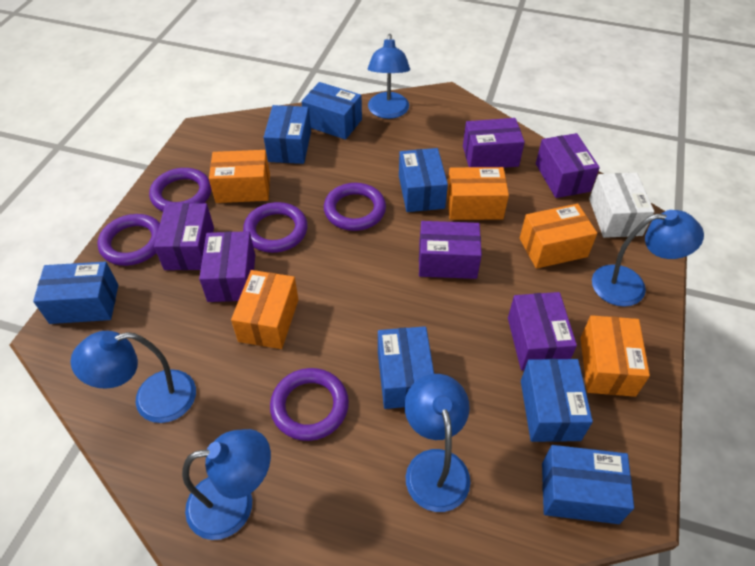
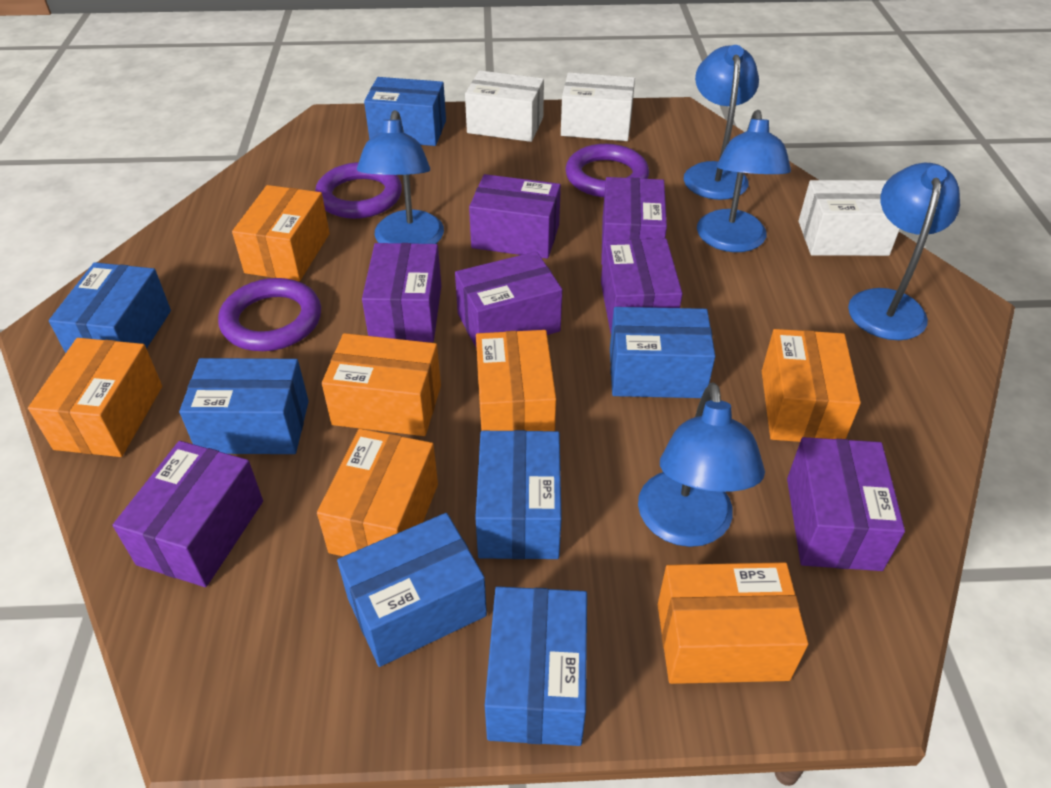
orange box: 5 -> 7
purple box: 6 -> 7
purple ring: 5 -> 3
white box: 1 -> 3

